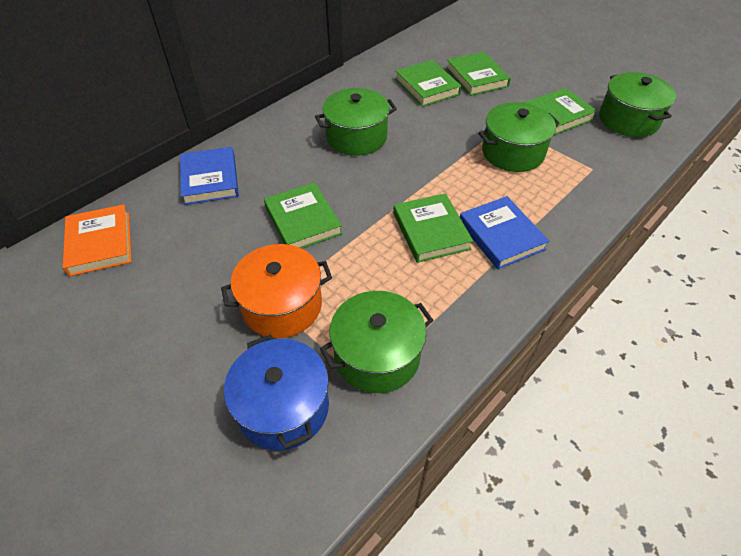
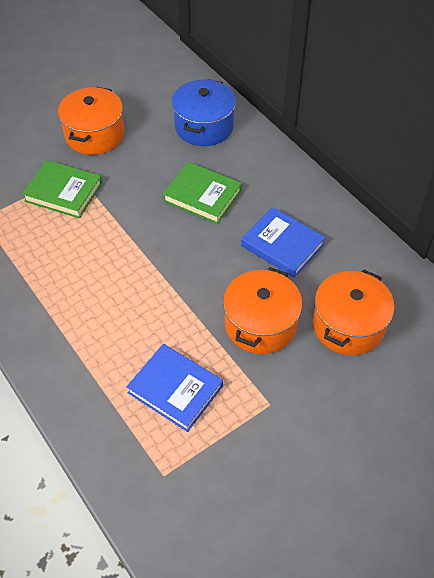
green book: 5 -> 2
green pot: 4 -> 0
orange book: 1 -> 0
orange pot: 1 -> 3

